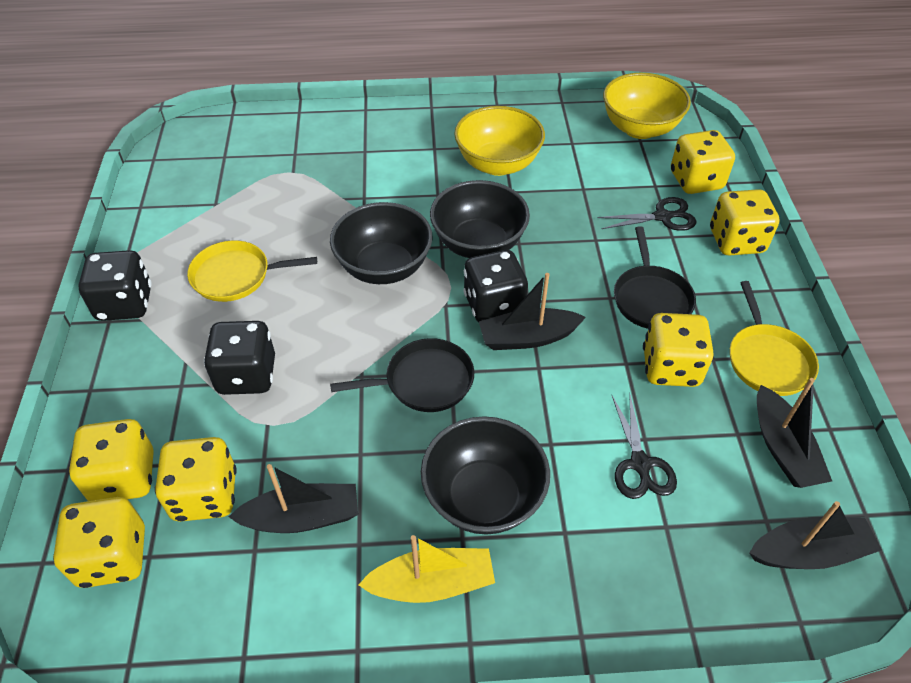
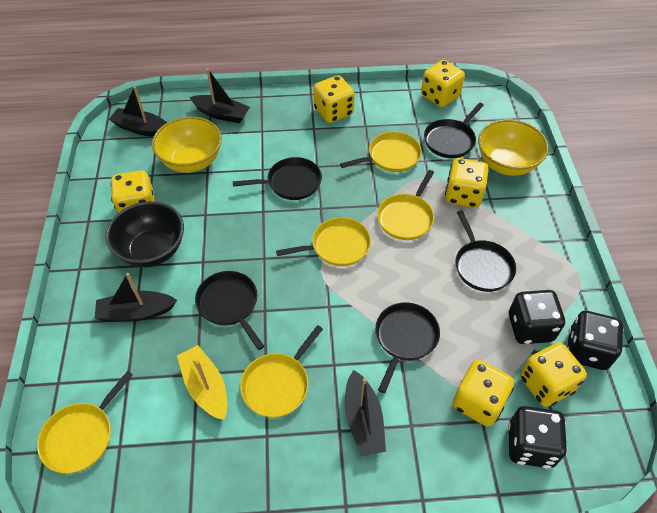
black bowl: 3 -> 1
black pan: 2 -> 5
black scissors: 2 -> 0
yellow pan: 2 -> 5

